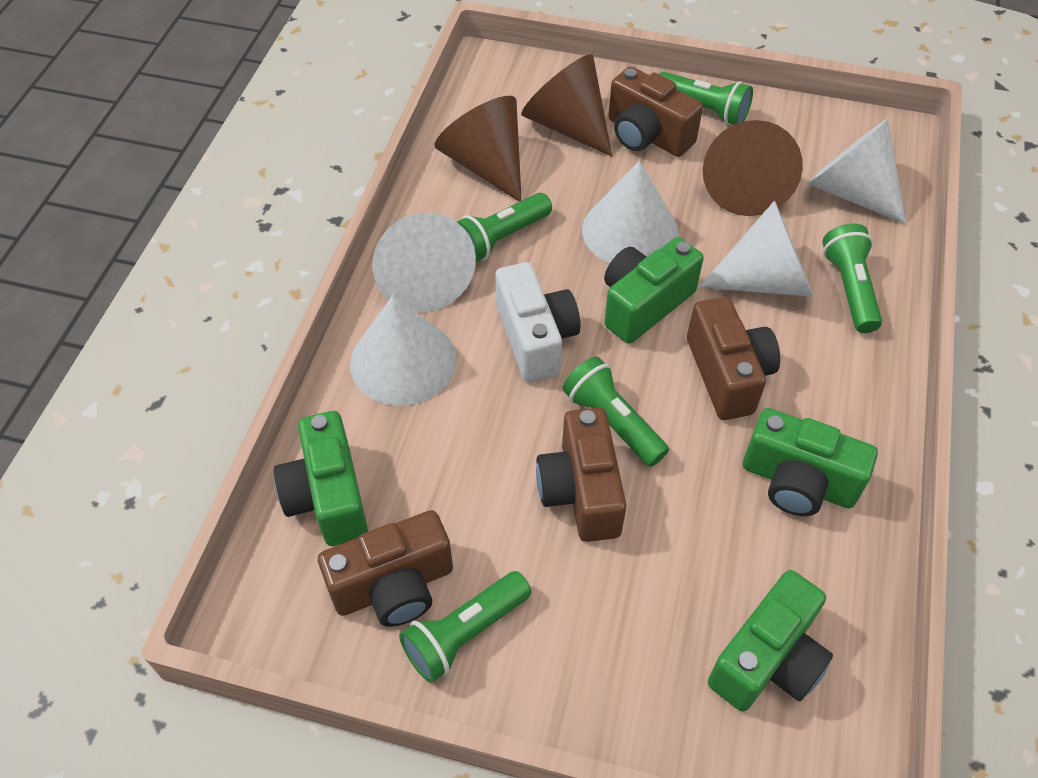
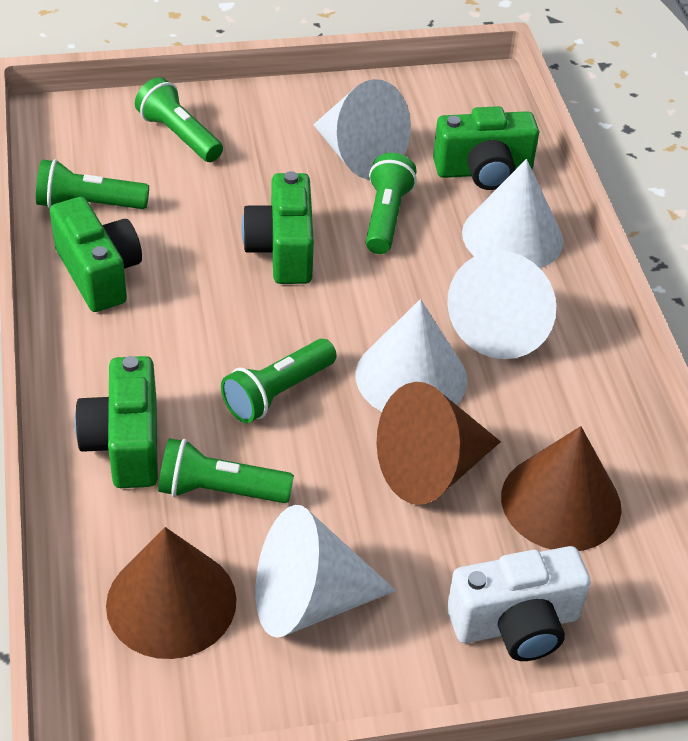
brown camera: 4 -> 0

